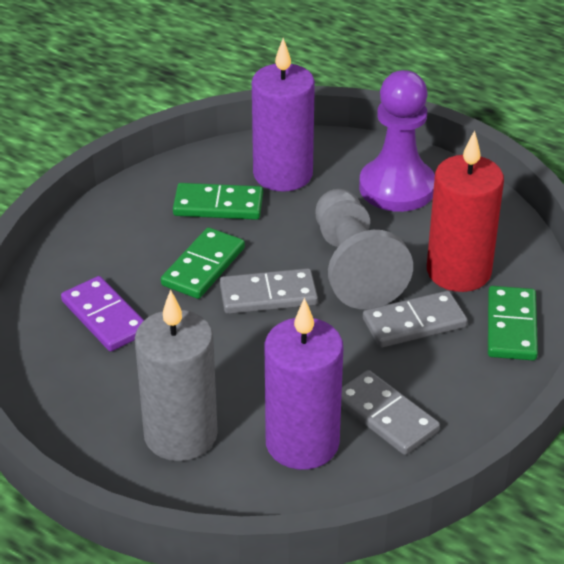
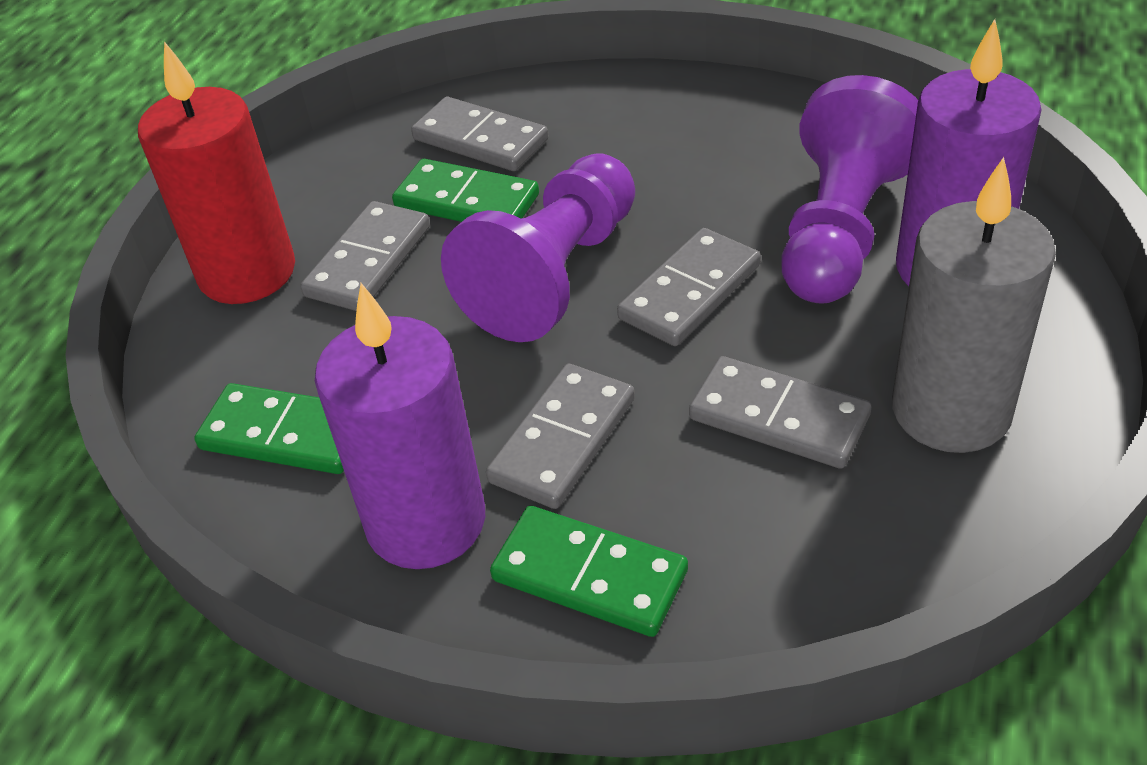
grey domino: 3 -> 5
grey pawn: 1 -> 0
purple domino: 1 -> 0
purple pawn: 1 -> 2

